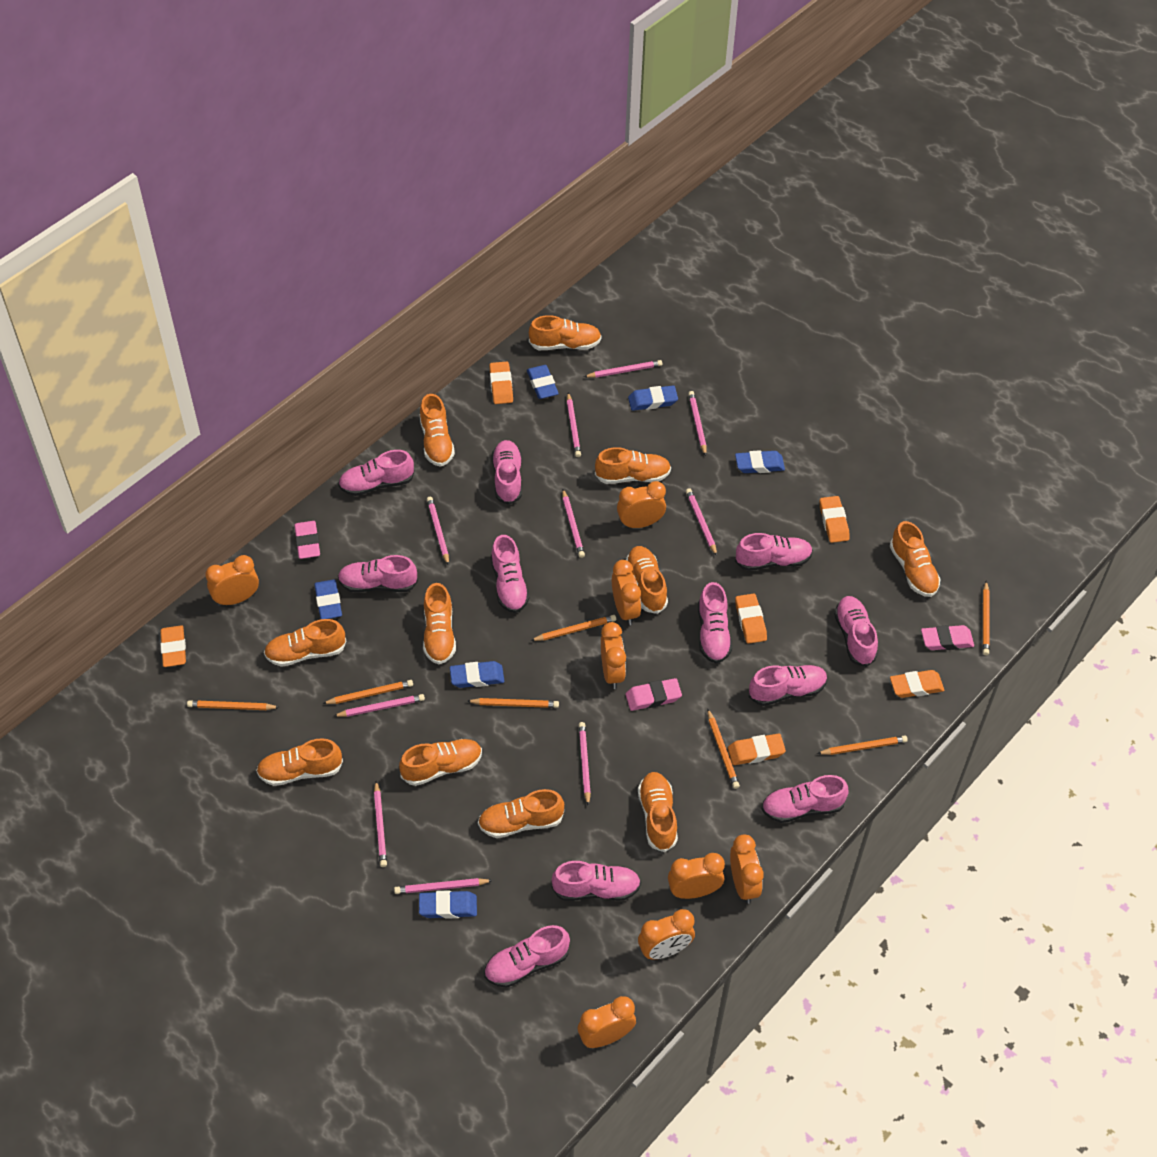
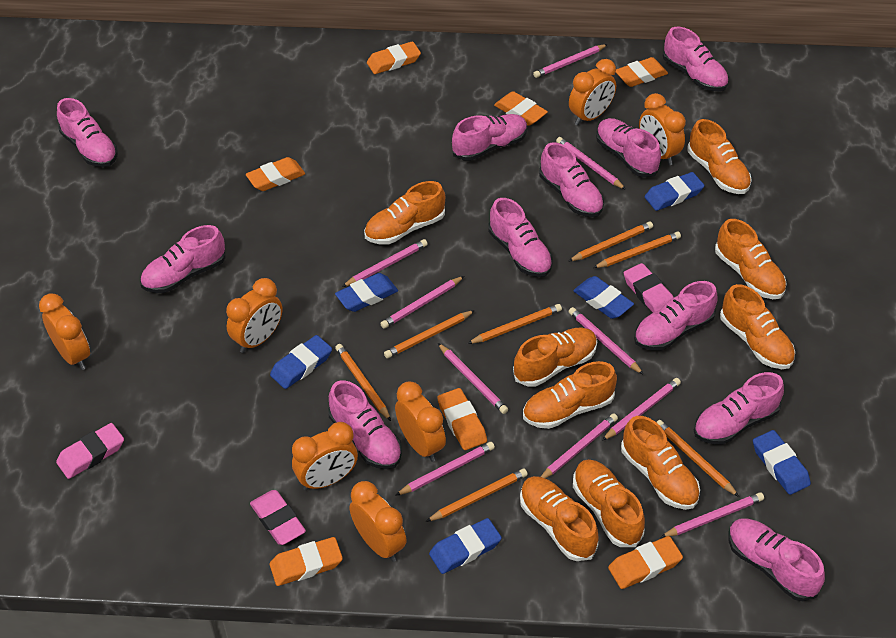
orange clock: 8 -> 7
orange eraser: 6 -> 7
orange shoe: 11 -> 9

